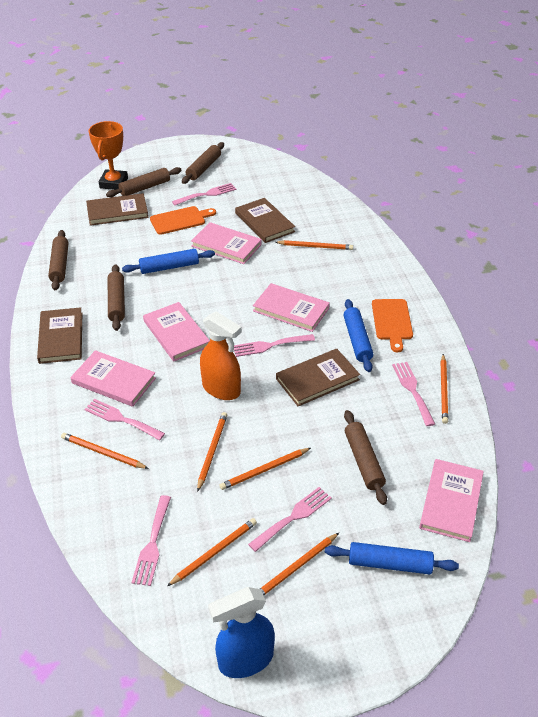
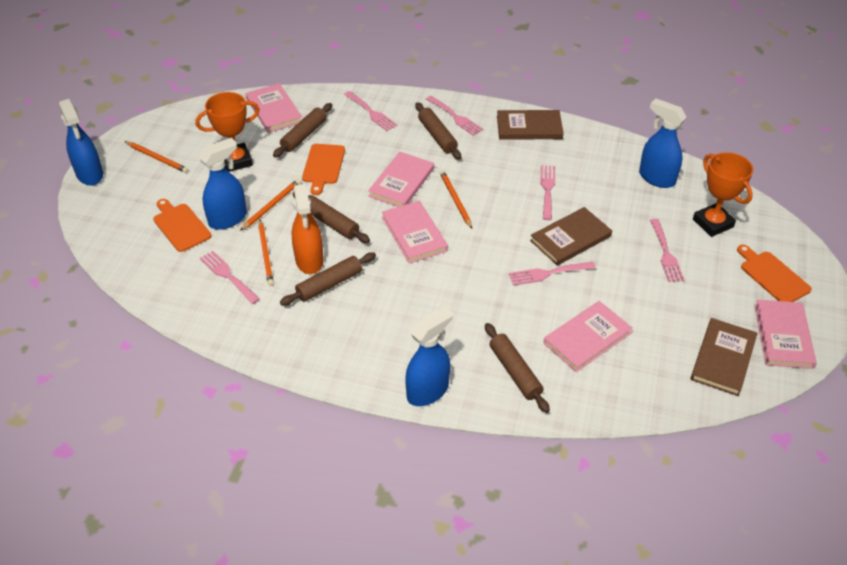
blue rolling pin: 3 -> 0
blue spray bottle: 1 -> 4
brown book: 4 -> 3
orange cutting board: 2 -> 3
orange pencil: 7 -> 4
orange trophy: 1 -> 2

